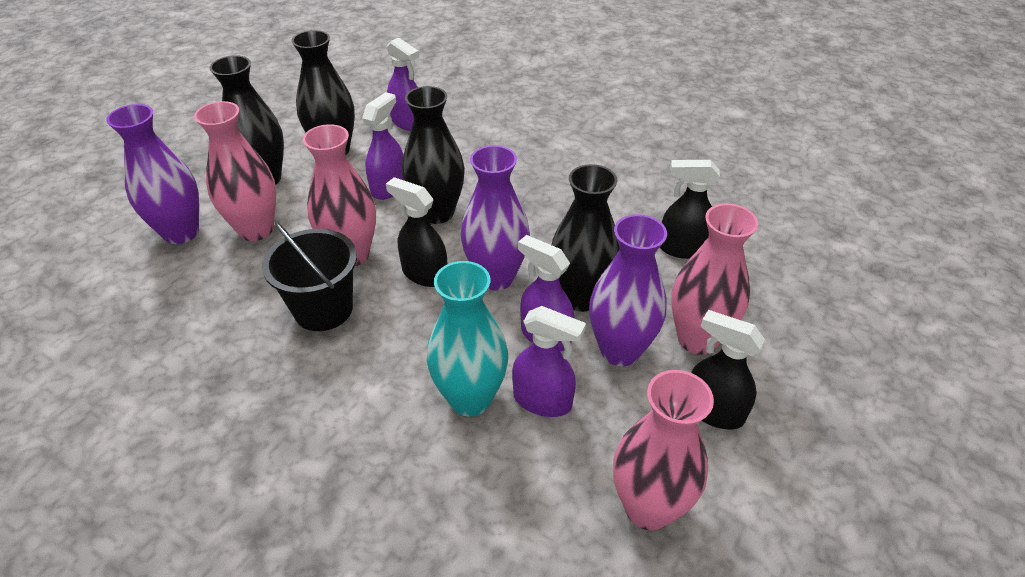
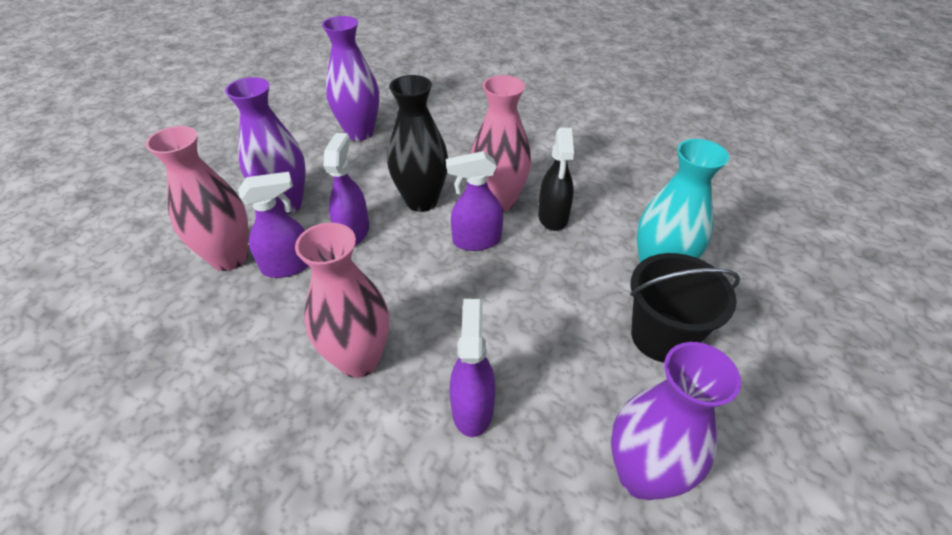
black spray bottle: 3 -> 1
black vase: 4 -> 1
pink vase: 4 -> 3

